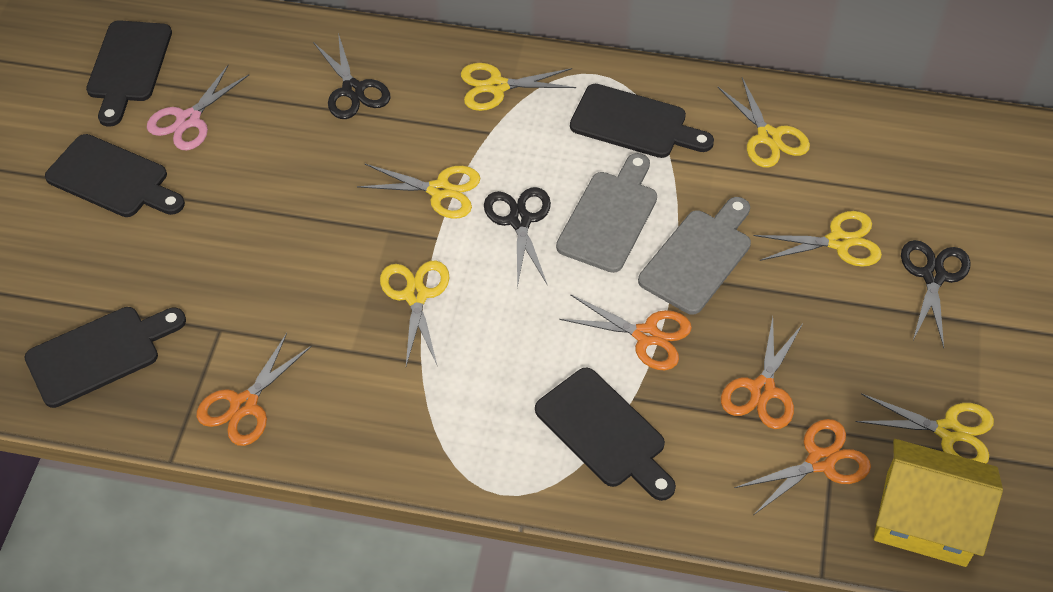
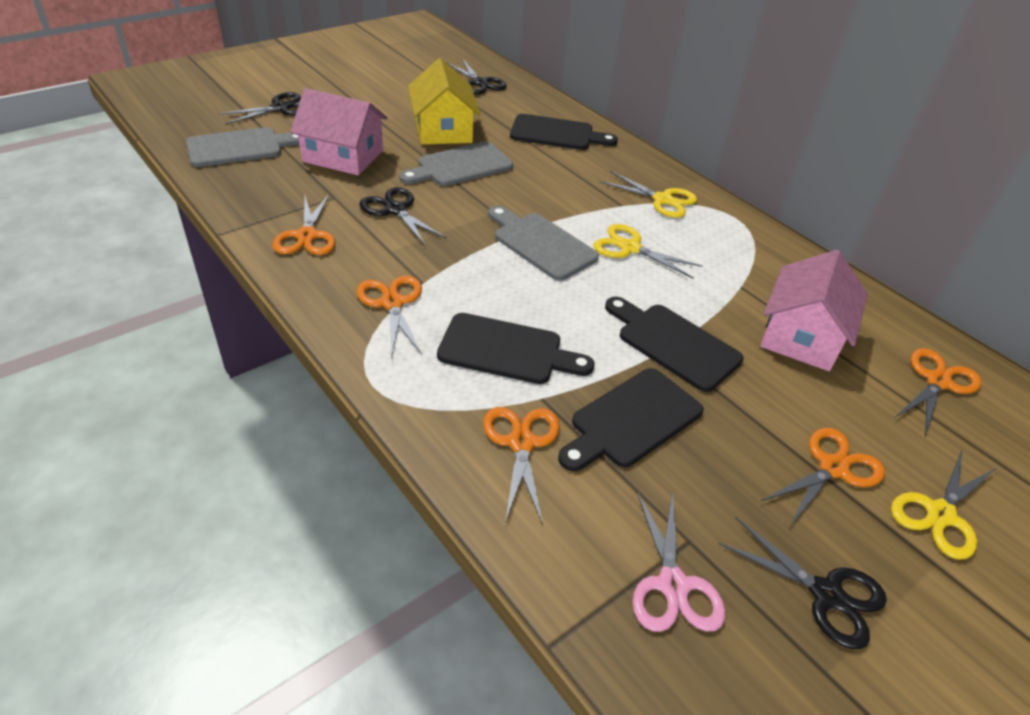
black cutting board: 5 -> 4
black scissors: 3 -> 4
grey cutting board: 2 -> 3
orange scissors: 4 -> 5
pink house: 0 -> 2
yellow scissors: 6 -> 3

